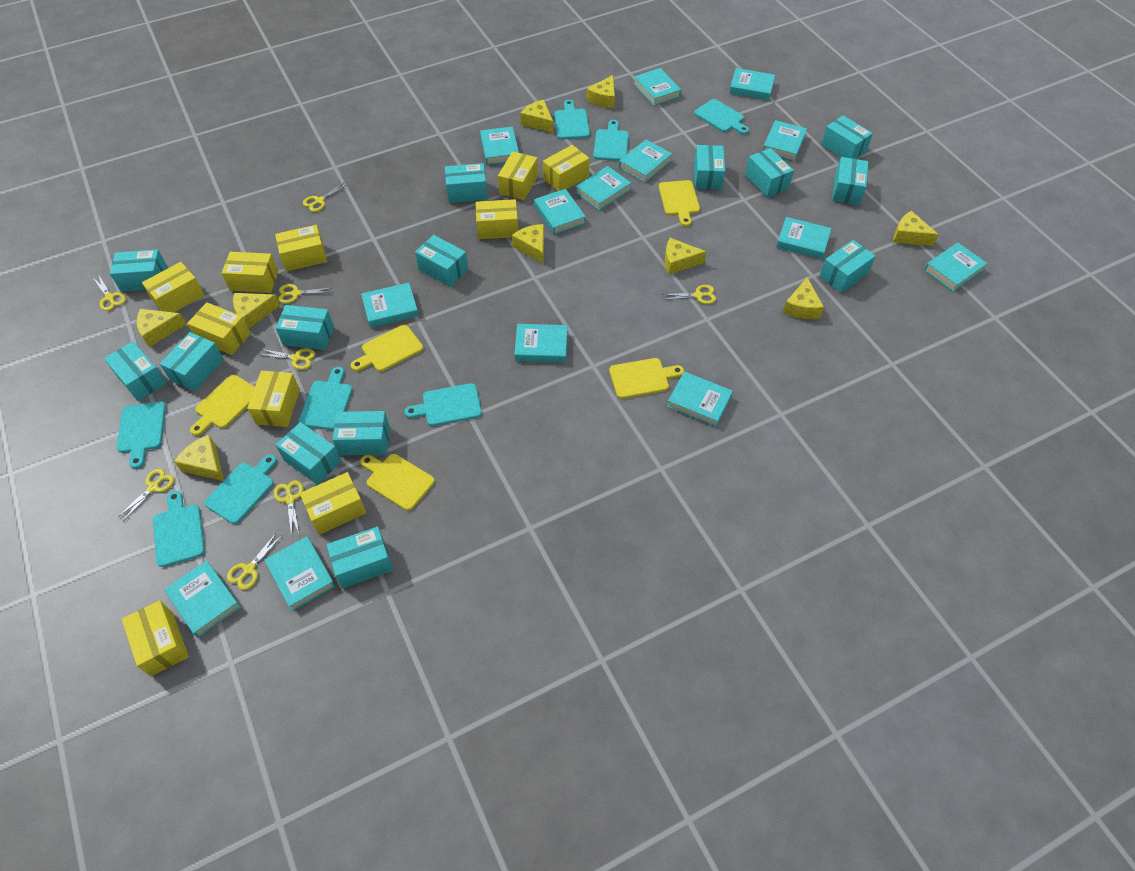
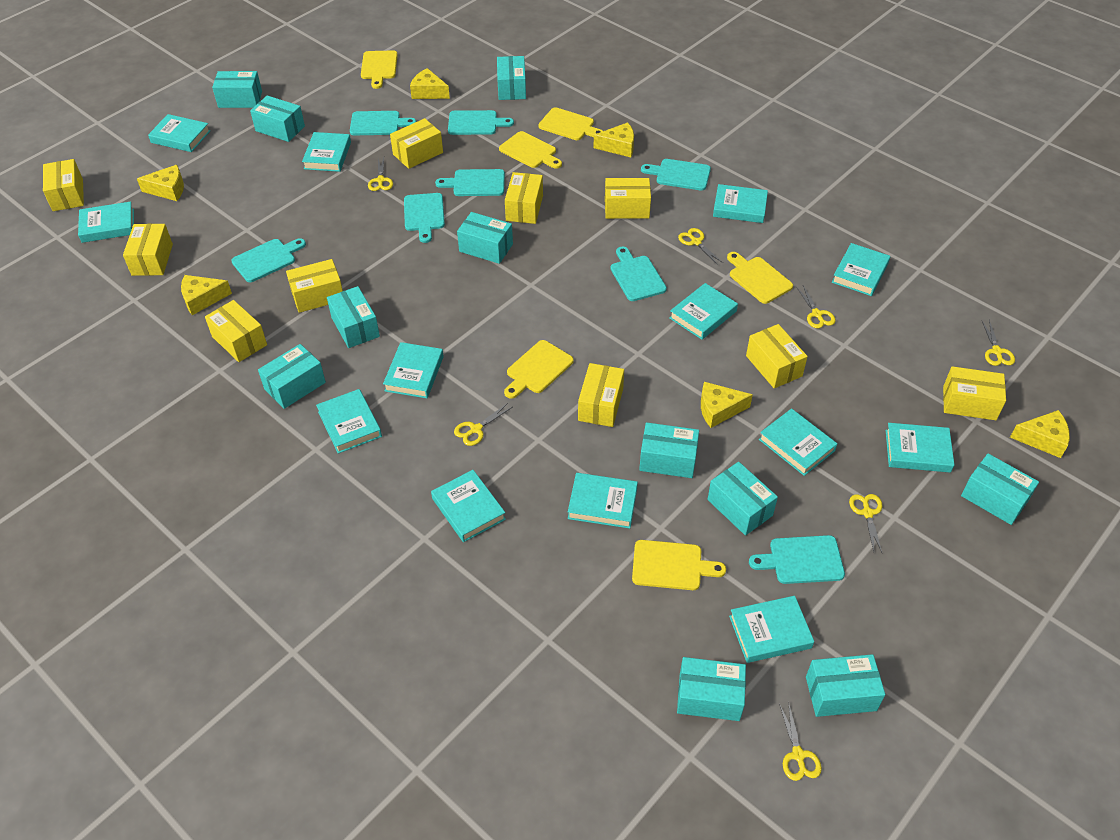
turquoise book: 14 -> 13
turquoise box: 14 -> 11
yellow cheese: 9 -> 6
yellow cutting board: 5 -> 6
yellow scissors: 8 -> 7

